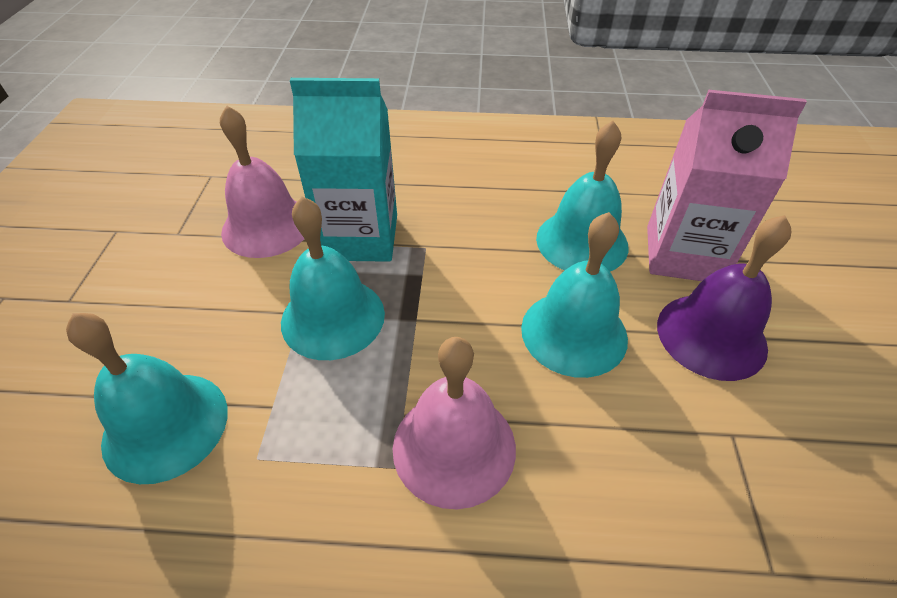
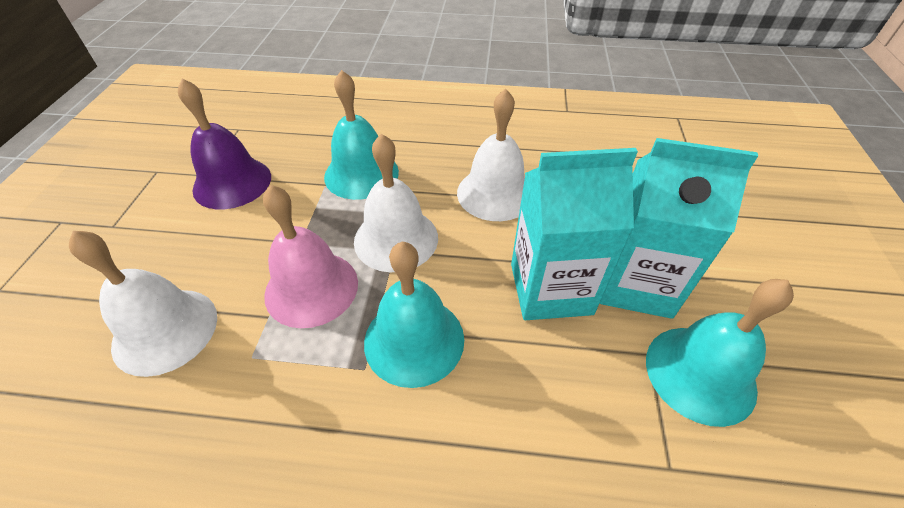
pink bell: 2 -> 1
pink carton: 1 -> 0
turquoise bell: 4 -> 3
turquoise carton: 1 -> 2
white bell: 0 -> 3

